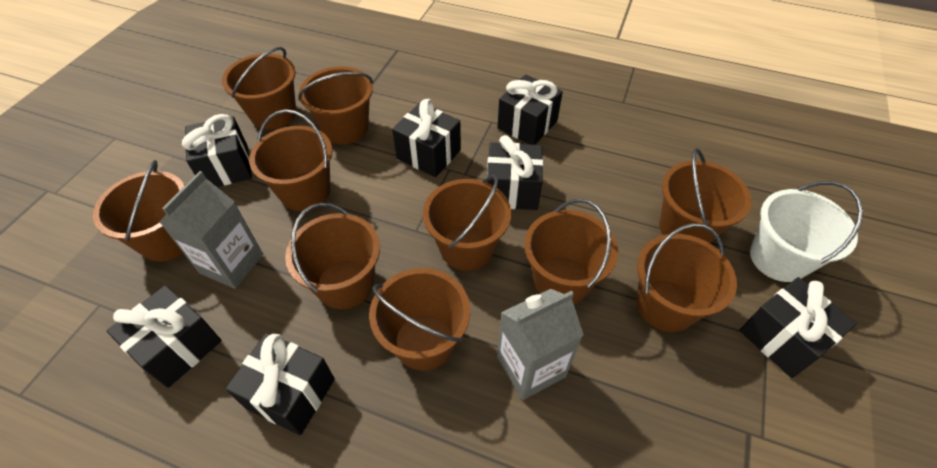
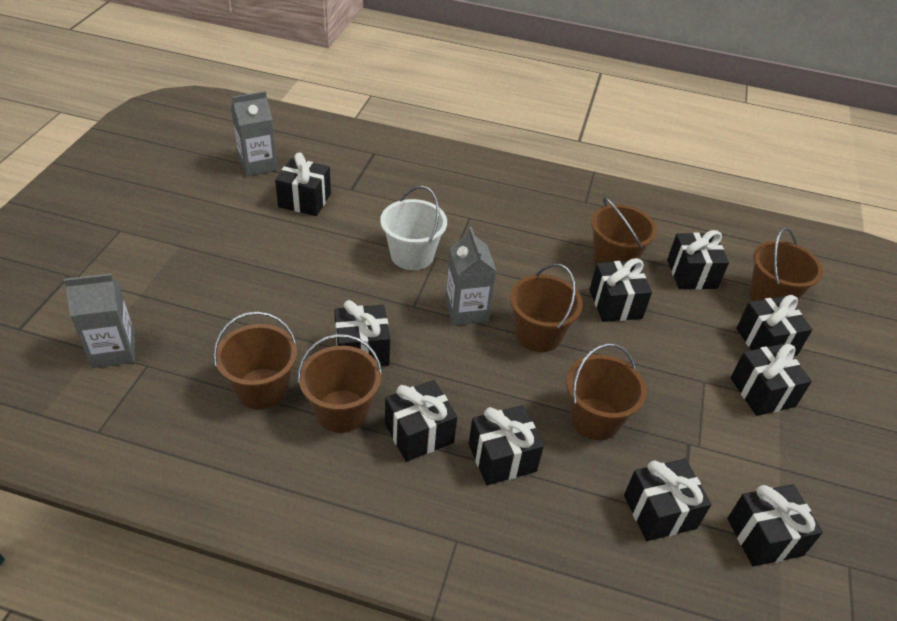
black gift: 7 -> 10
brown bucket: 10 -> 6
grey carton: 2 -> 3

